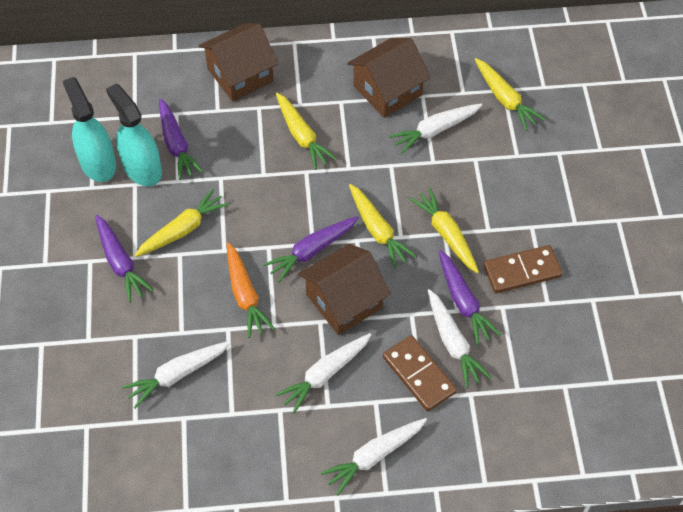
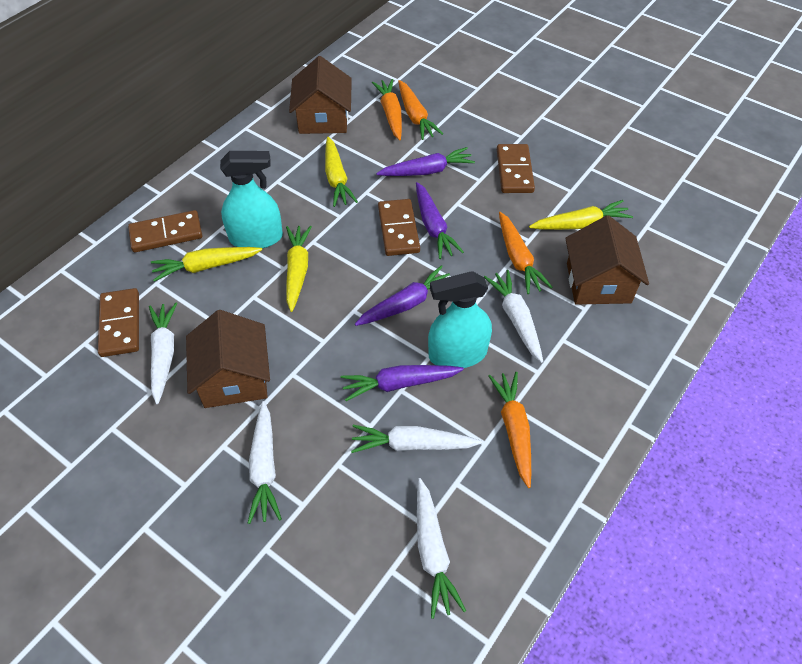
brown domino: 2 -> 4
orange carrot: 1 -> 4
yellow carrot: 5 -> 4

